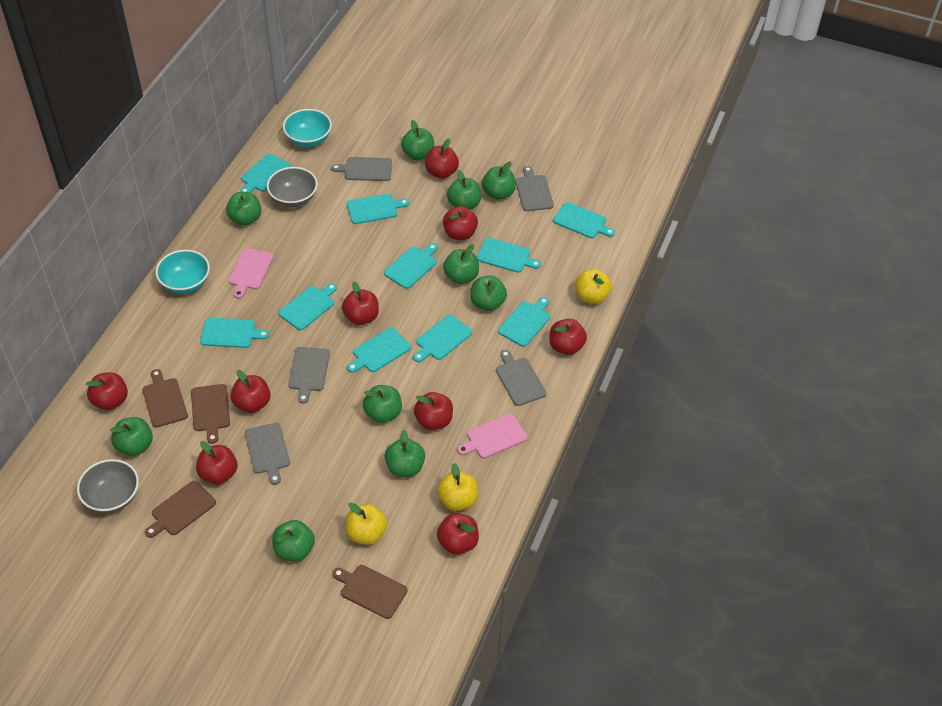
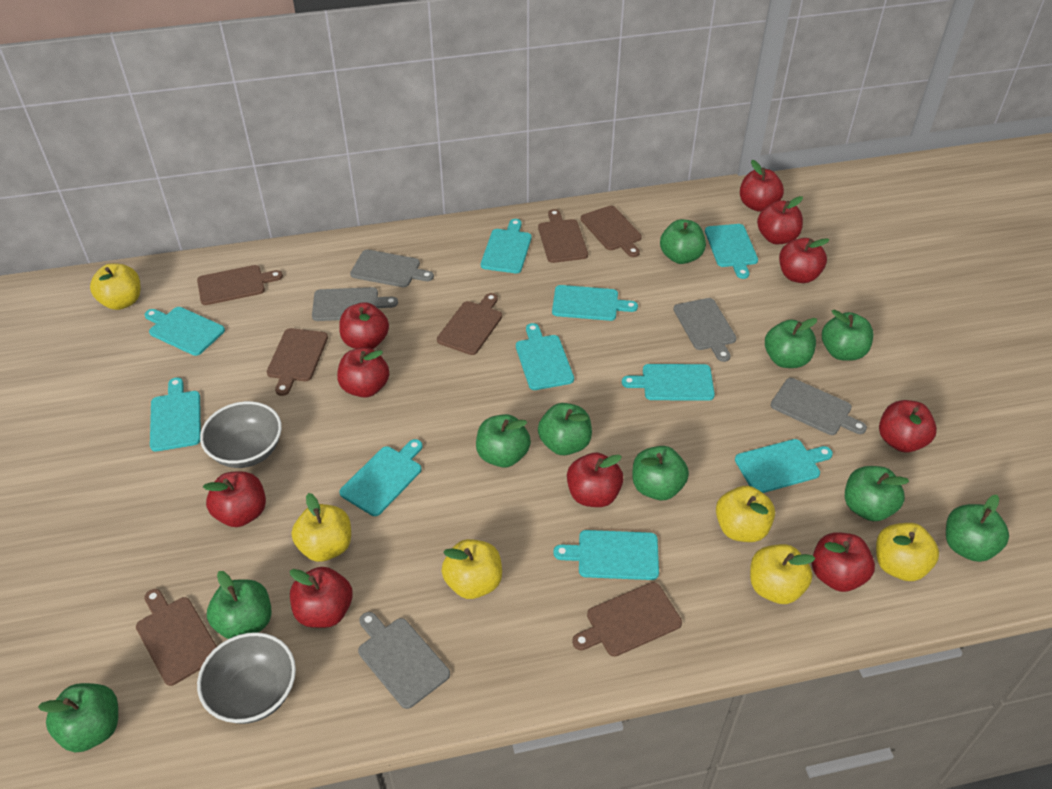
brown cutting board: 4 -> 7
pink cutting board: 2 -> 0
red apple: 9 -> 10
turquoise bowl: 2 -> 0
yellow apple: 3 -> 6

